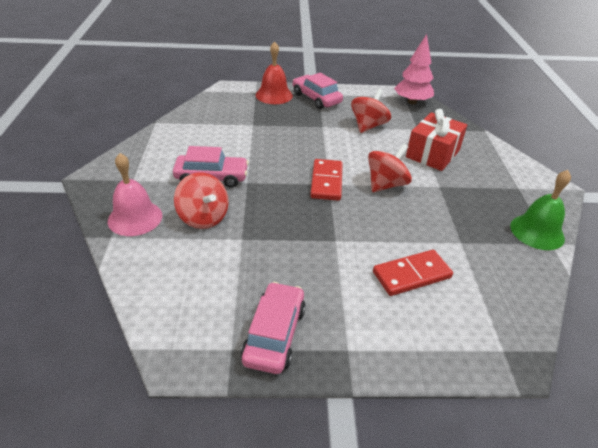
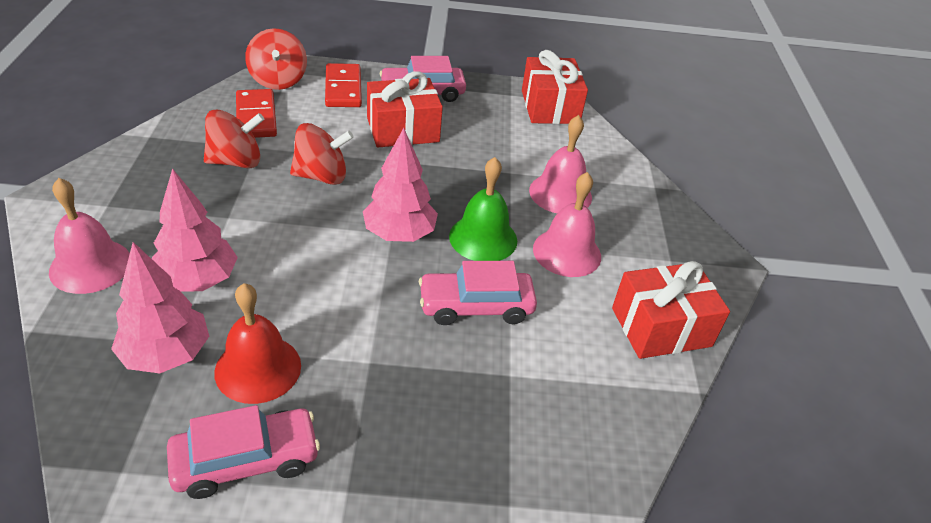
pink bell: 1 -> 3
pink tree: 1 -> 3
red gift: 1 -> 3

